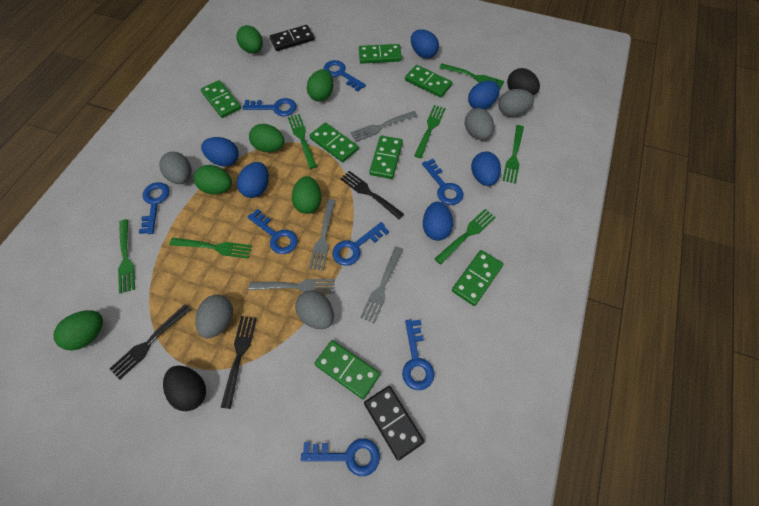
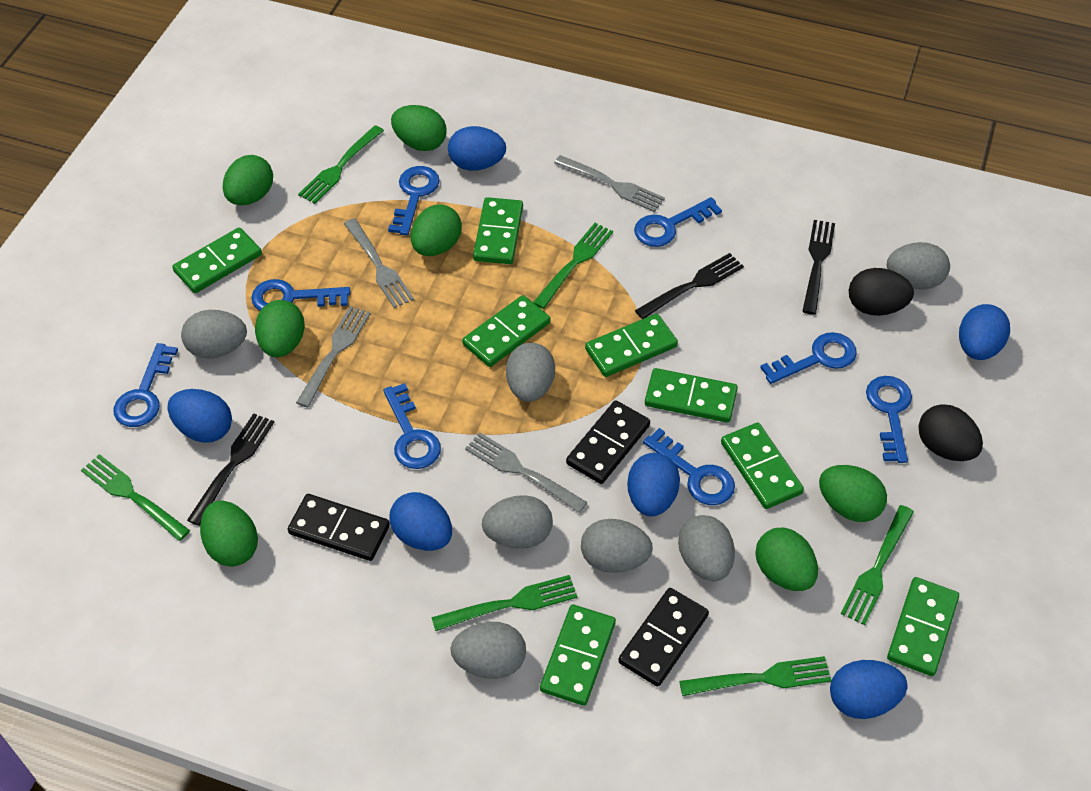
black domino: 2 -> 3
green domino: 7 -> 8
green egg: 6 -> 7
green fork: 7 -> 6
grey egg: 5 -> 7

